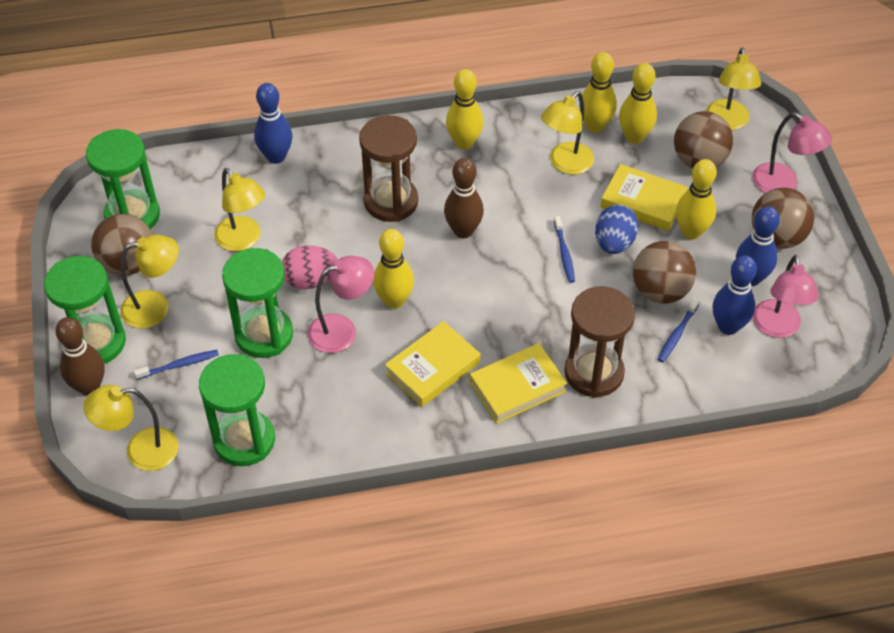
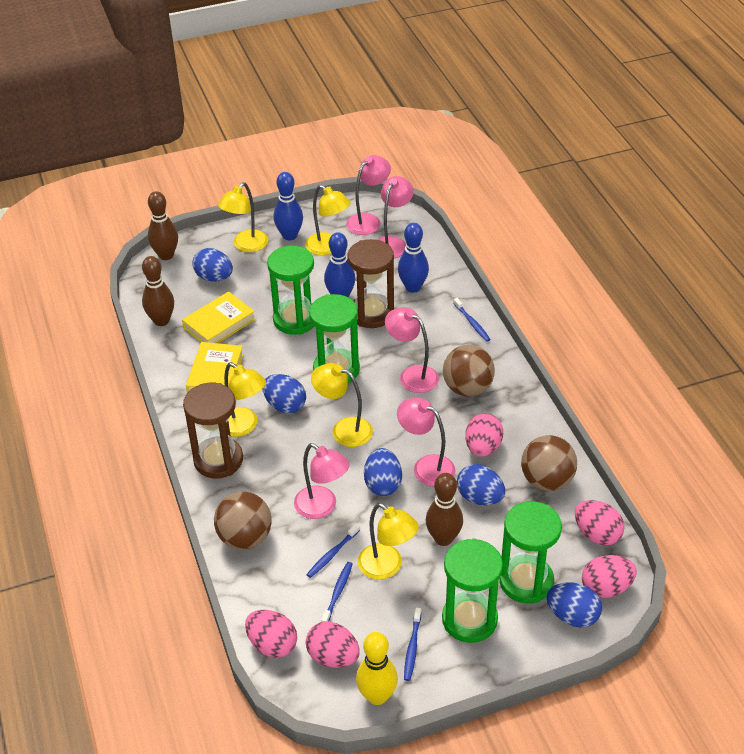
blue egg: 1 -> 5
blue toothbrush: 3 -> 4
brown ball: 4 -> 3
brown bowling pin: 2 -> 3
pink egg: 1 -> 5
pink lamp: 3 -> 5
yellow book: 3 -> 2
yellow bowling pin: 5 -> 1

